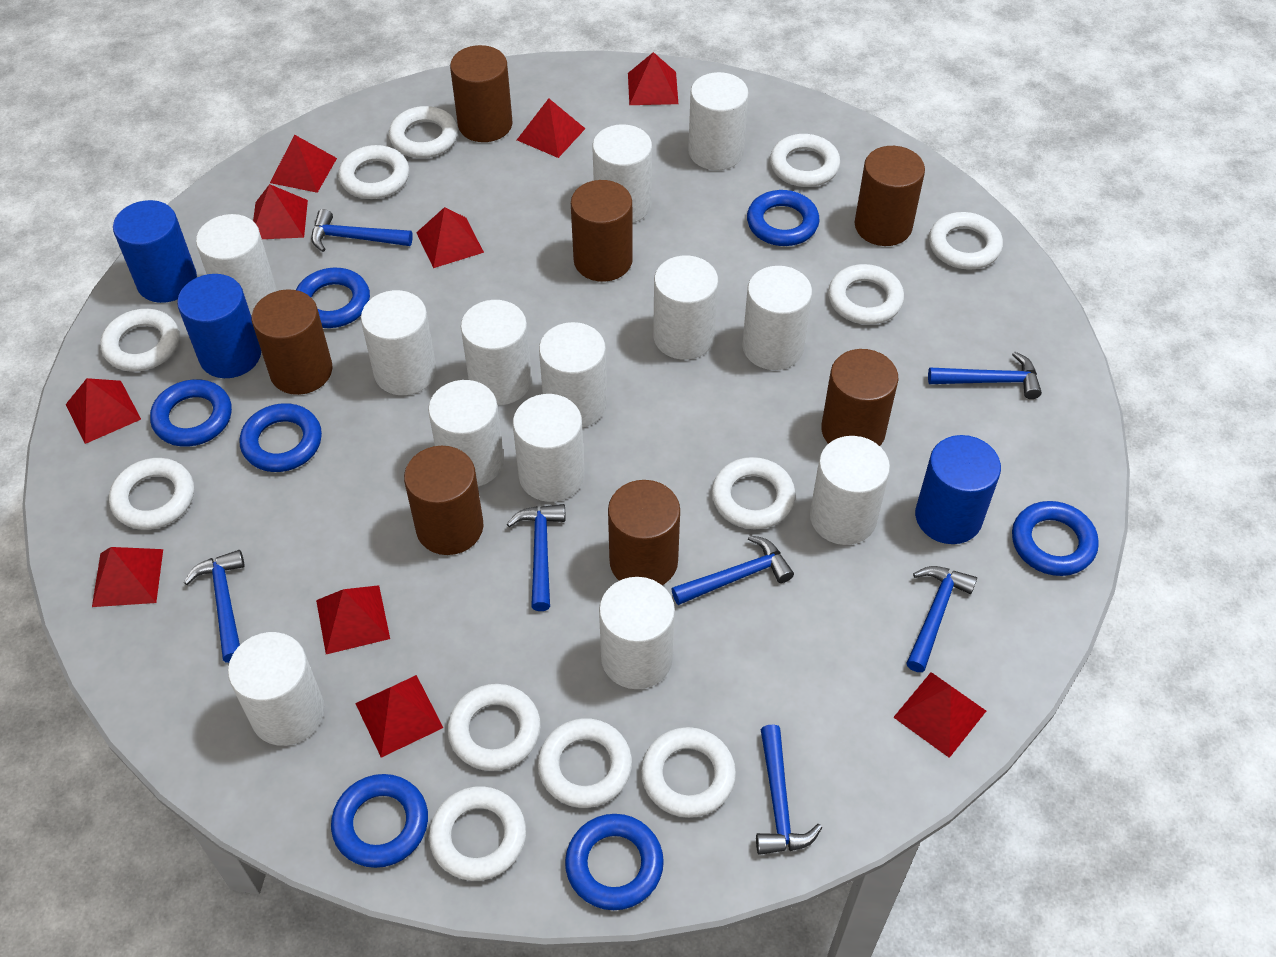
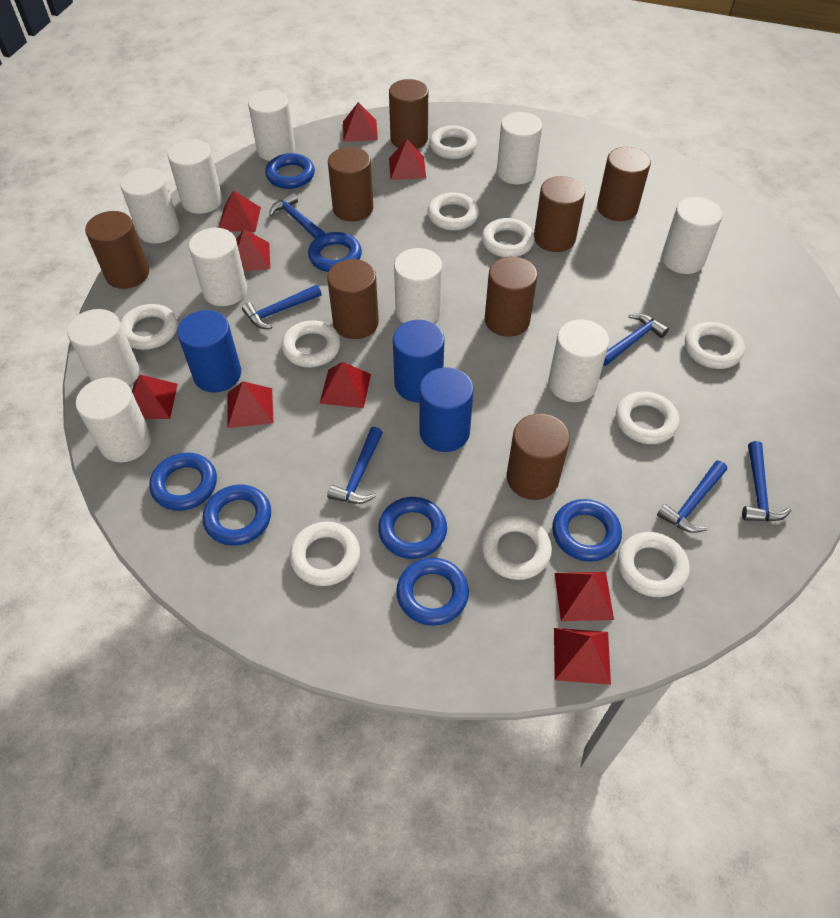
blue hammer: 7 -> 6
brown cylinder: 7 -> 8
red pyramid: 10 -> 9
white cylinder: 13 -> 10
white ring: 12 -> 10

